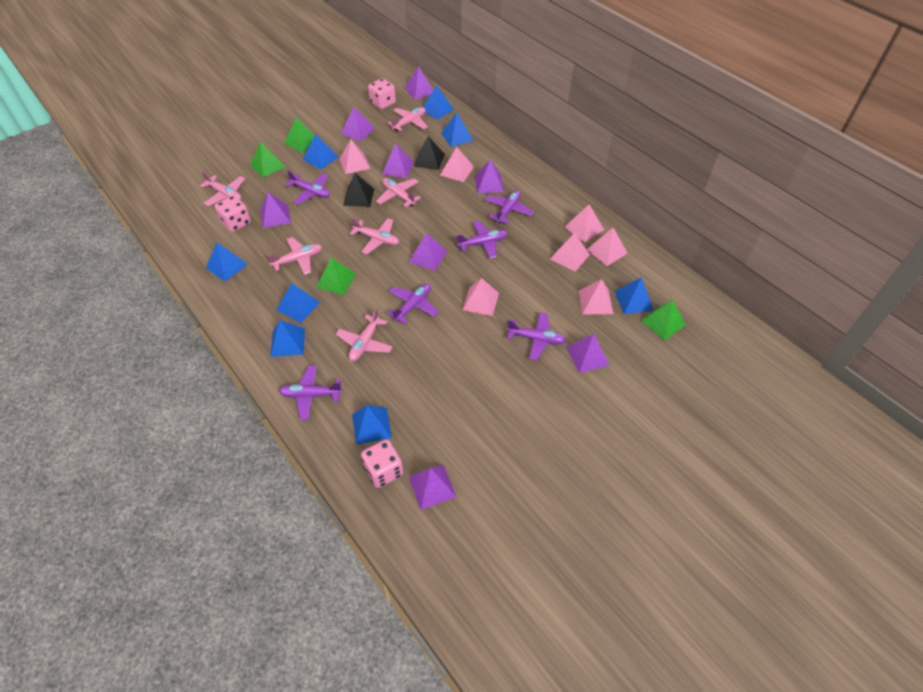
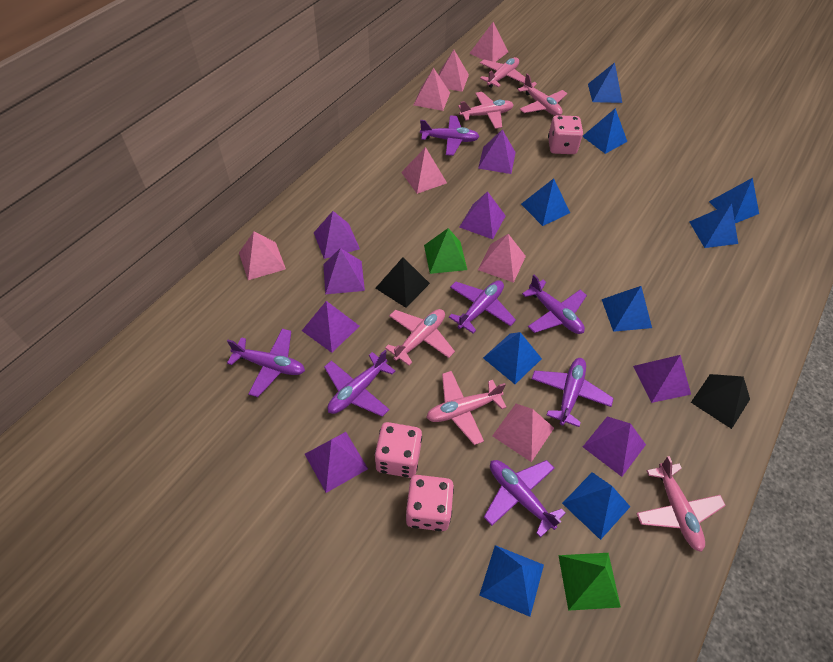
blue pyramid: 8 -> 9
green pyramid: 4 -> 2
purple plane: 6 -> 7

